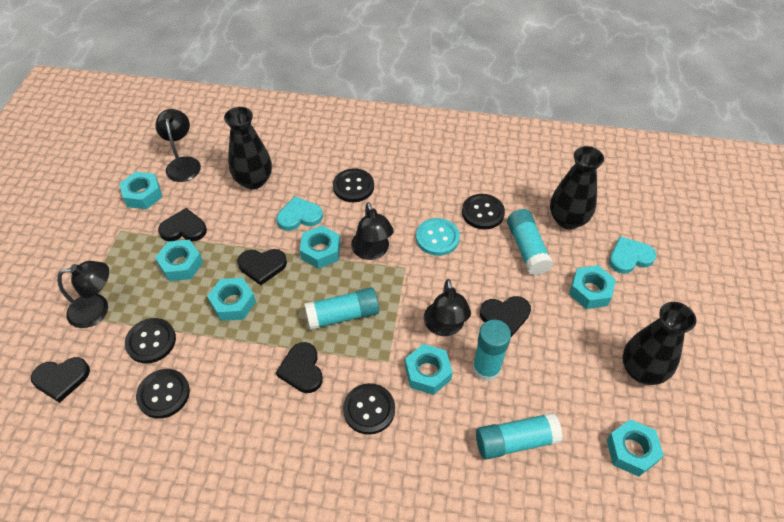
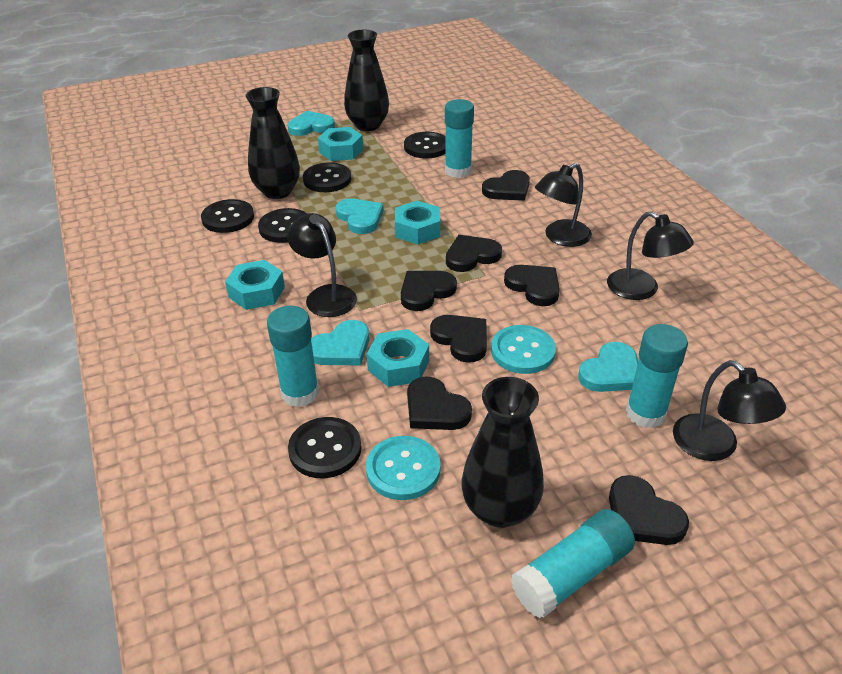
black heart: 5 -> 7
turquoise button: 1 -> 2
turquoise heart: 2 -> 4
turquoise nut: 7 -> 4

